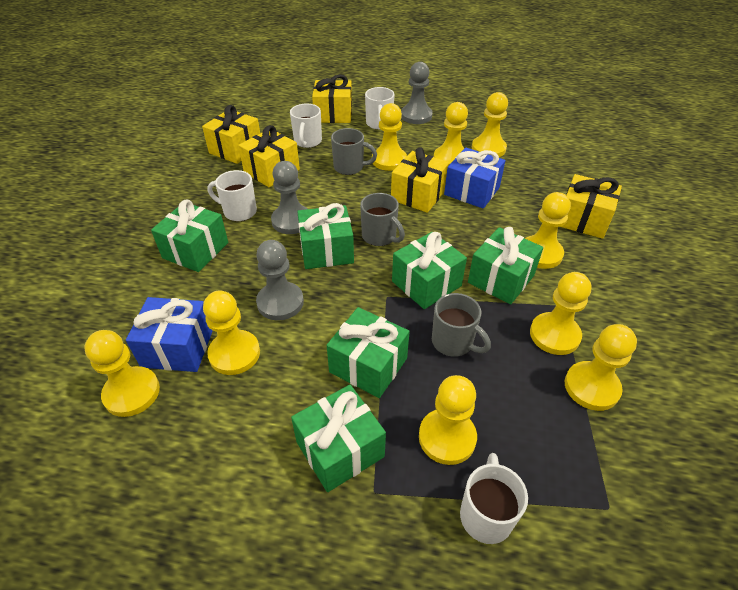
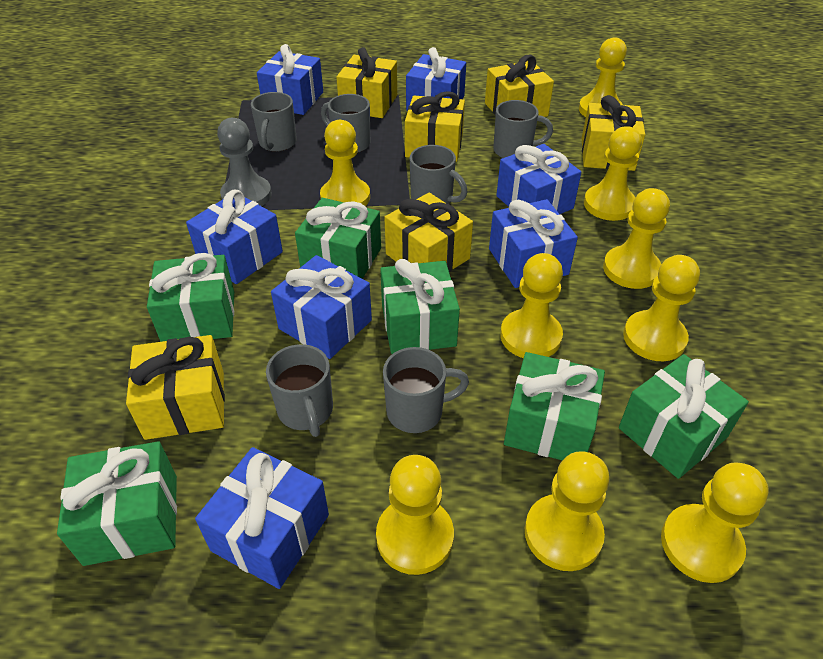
blue gift: 2 -> 7
grey mug: 3 -> 6
grey pawn: 3 -> 1
white mug: 4 -> 0
yellow gift: 5 -> 6

